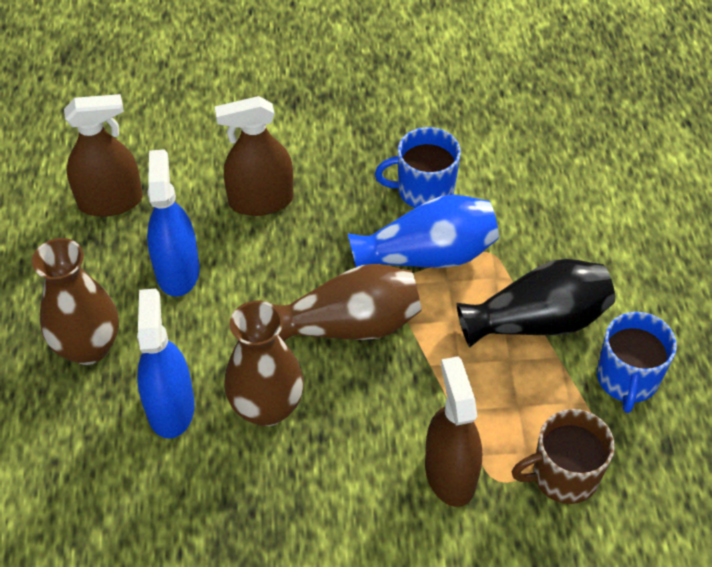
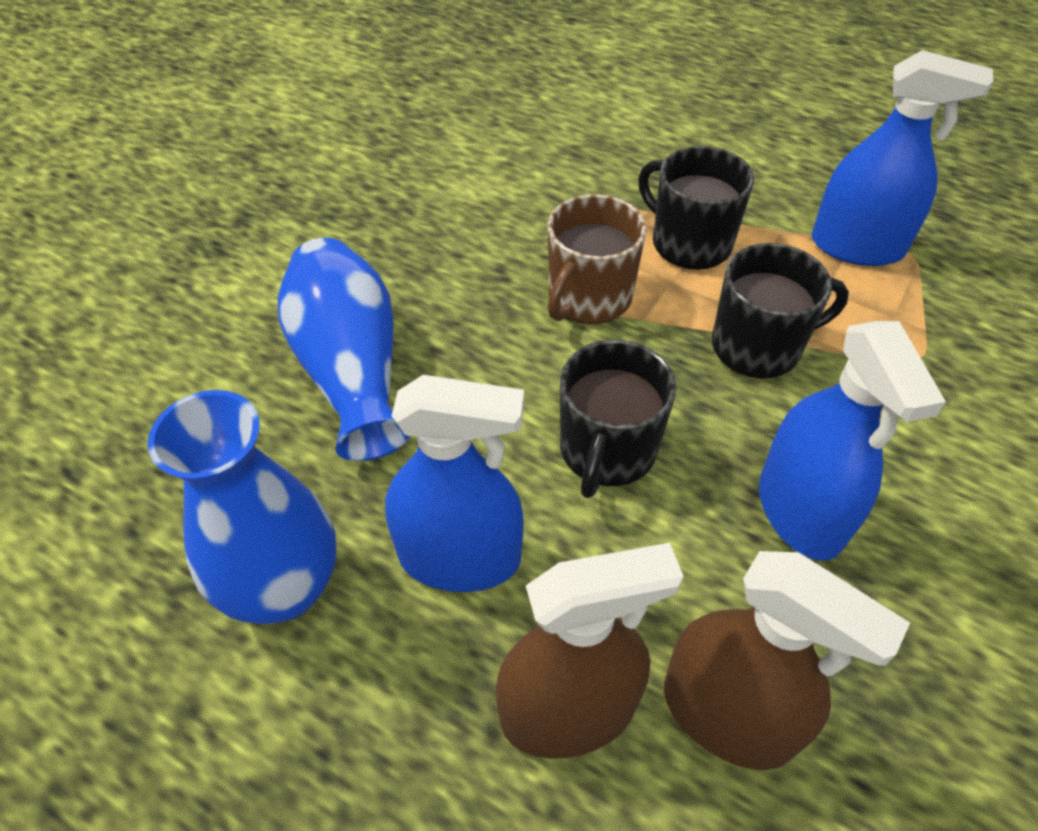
black mug: 0 -> 3
black vase: 1 -> 0
blue mug: 2 -> 0
blue spray bottle: 2 -> 3
blue vase: 1 -> 2
brown spray bottle: 3 -> 2
brown vase: 3 -> 0

